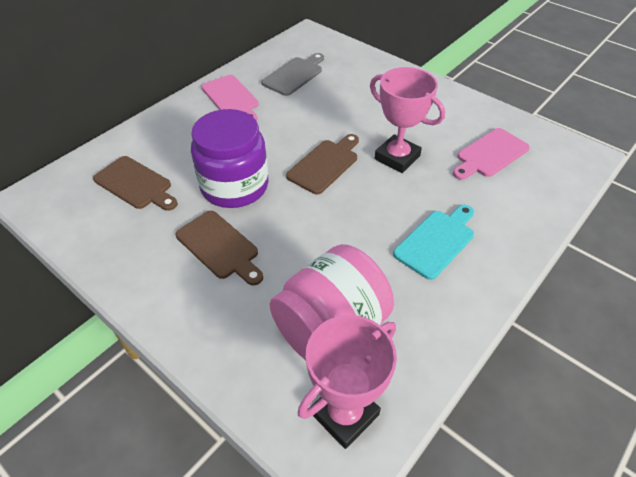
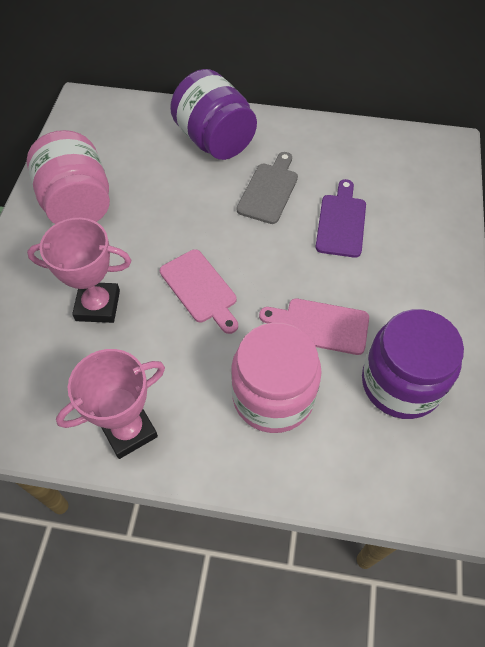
brown cutting board: 3 -> 0
pink jar: 1 -> 2
purple cutting board: 0 -> 1
purple jar: 1 -> 2
turquoise cutting board: 1 -> 0

